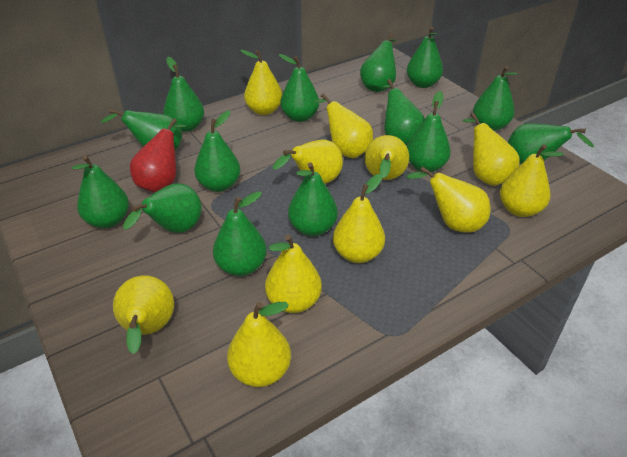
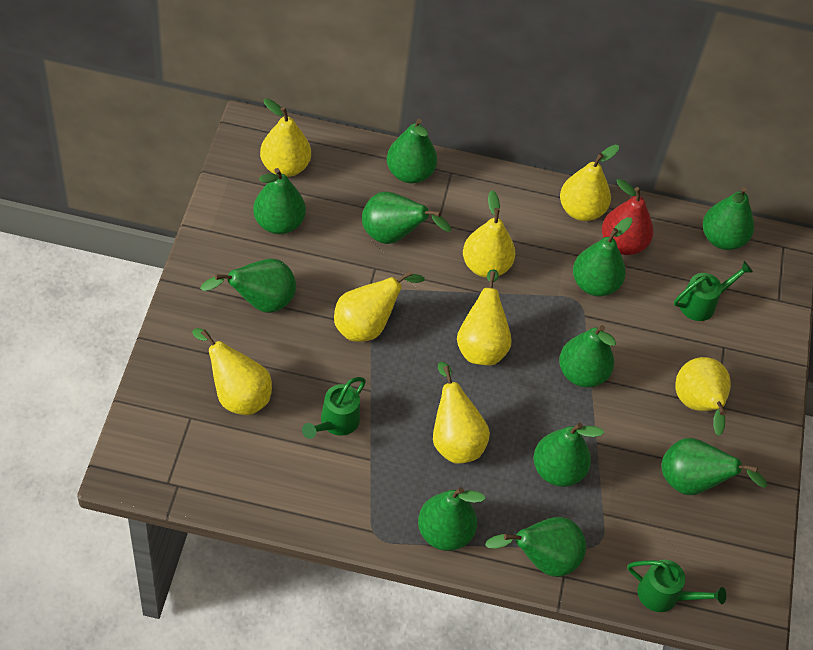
green pear: 14 -> 11
green watering can: 0 -> 3
yellow pear: 11 -> 8

